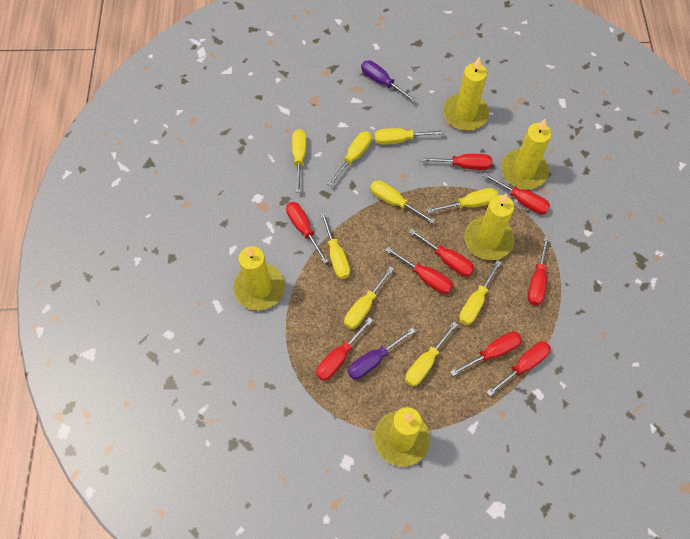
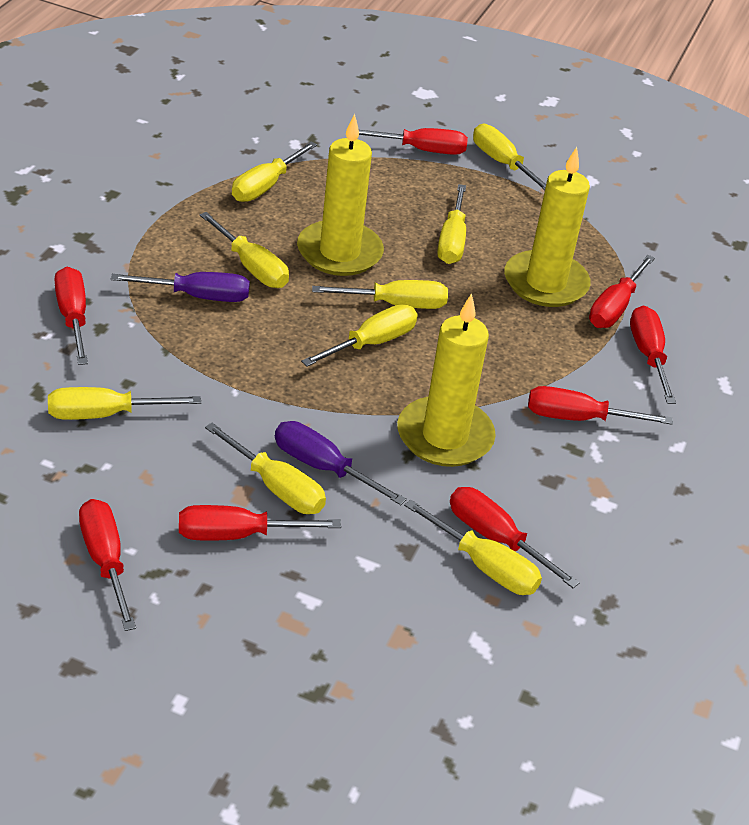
red screwdriver: 9 -> 8
yellow candle: 5 -> 3

